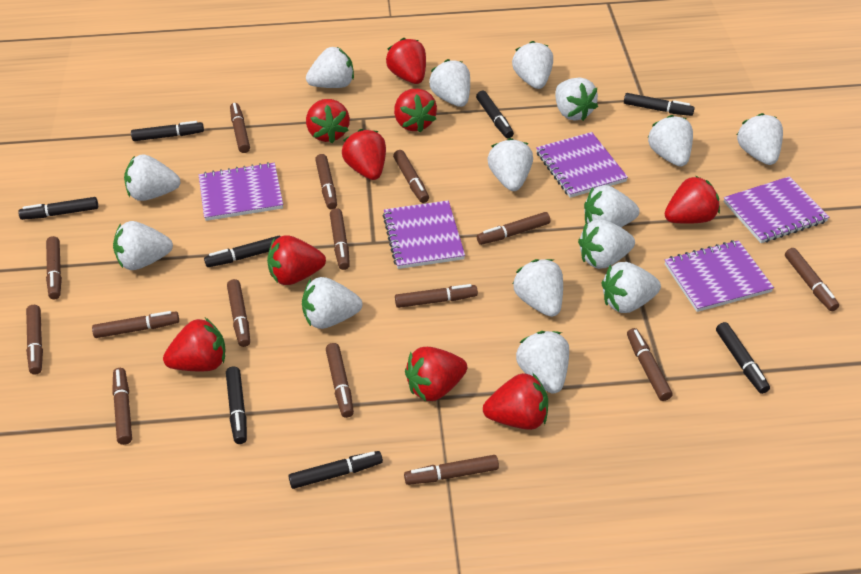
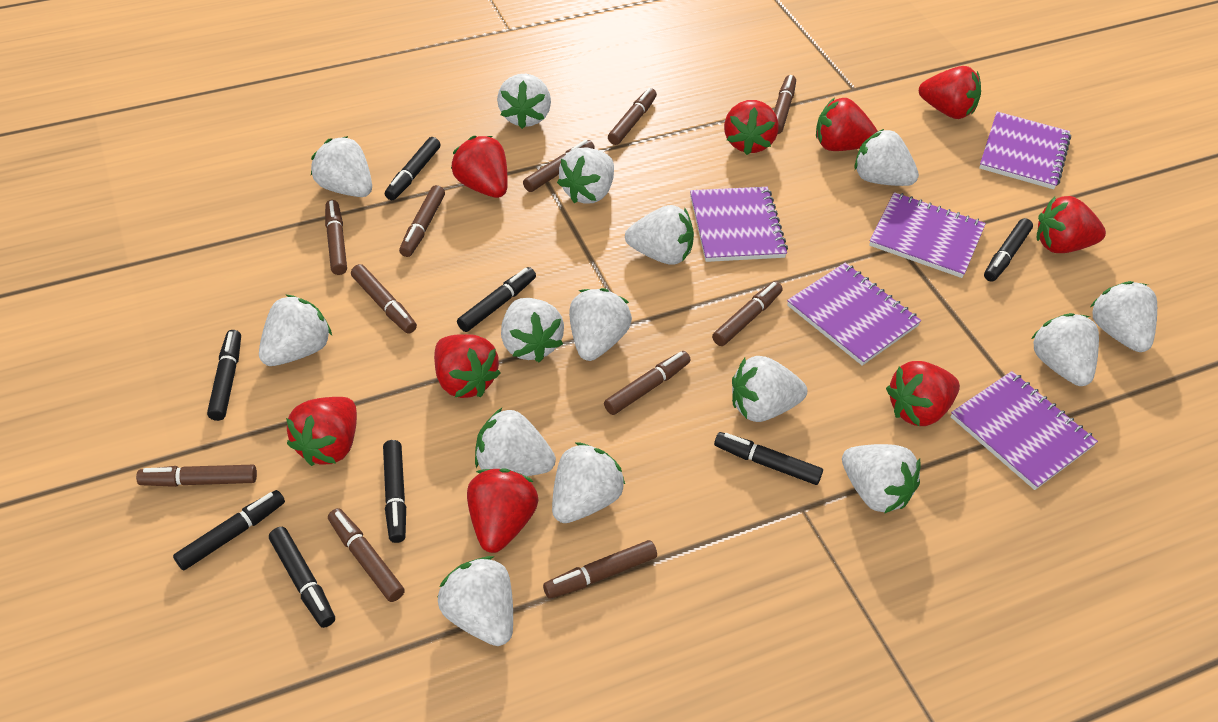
brown marker: 15 -> 11

